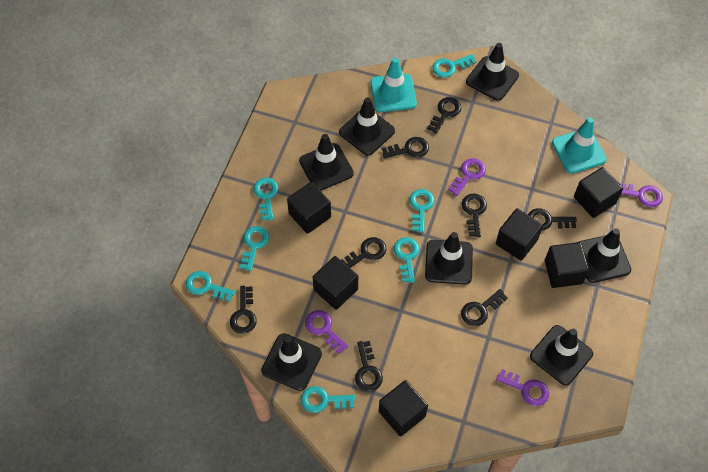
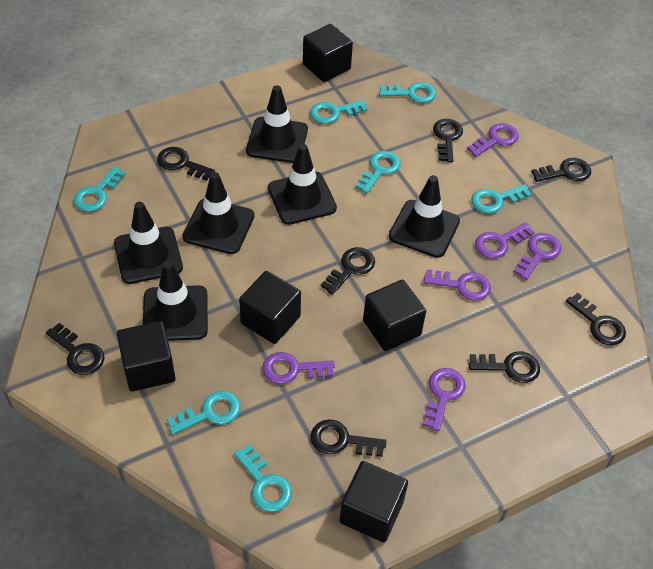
black cube: 6 -> 5
black traffic cone: 7 -> 6
purple key: 4 -> 6
turquoise traffic cone: 2 -> 0

